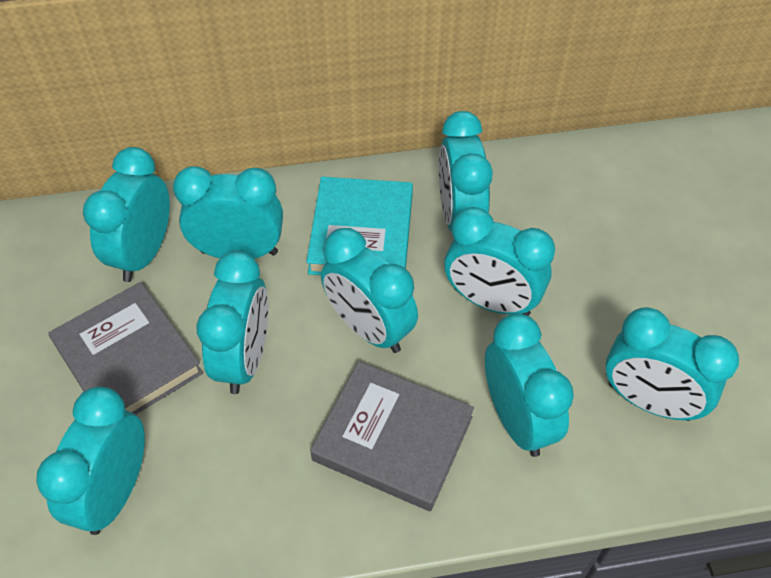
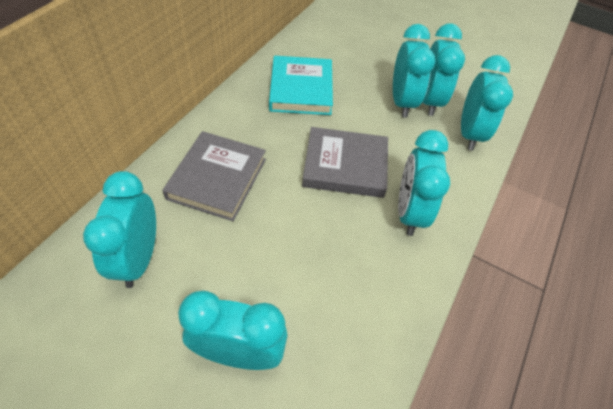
turquoise clock: 9 -> 6

